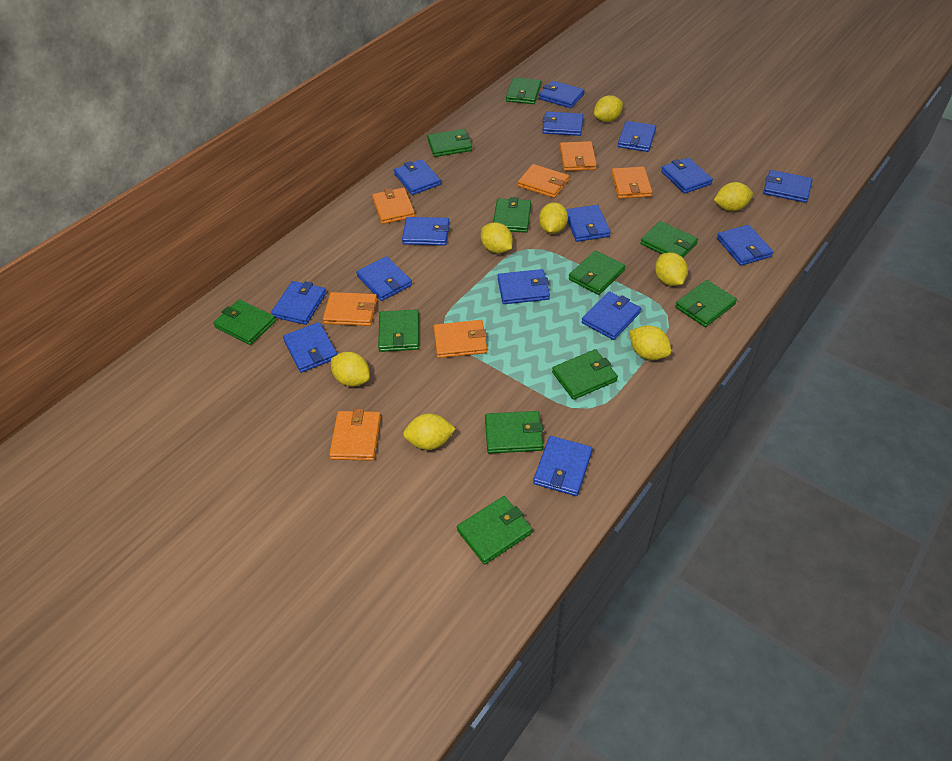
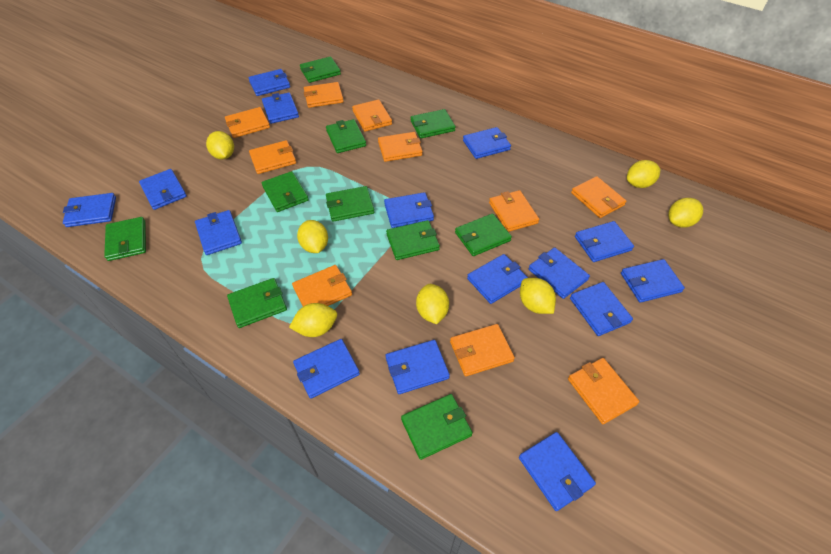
green wallet: 11 -> 10
orange wallet: 7 -> 10
yellow lemon: 8 -> 7

